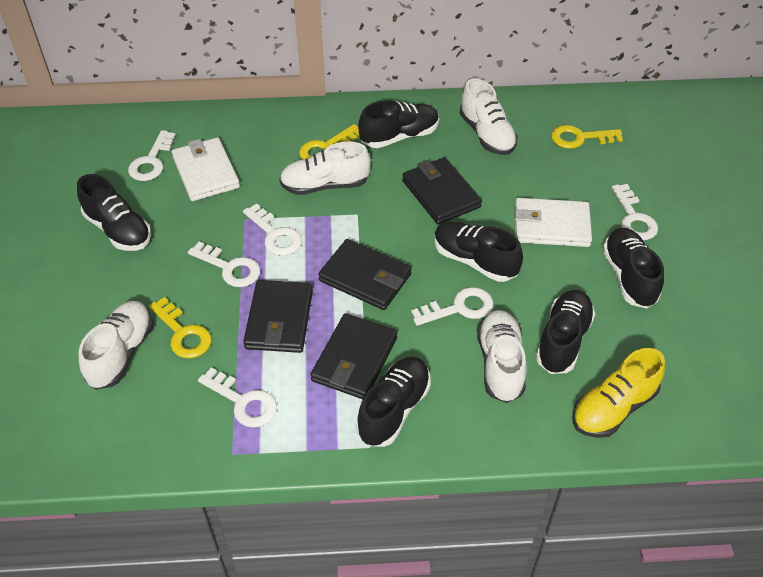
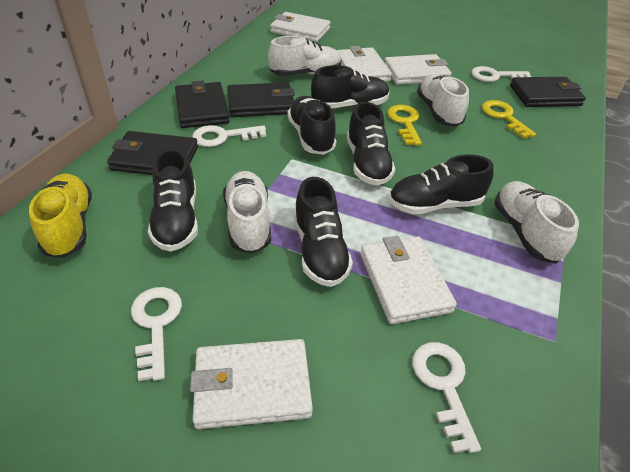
white key: 6 -> 4
white wallet: 2 -> 5
yellow key: 3 -> 2

